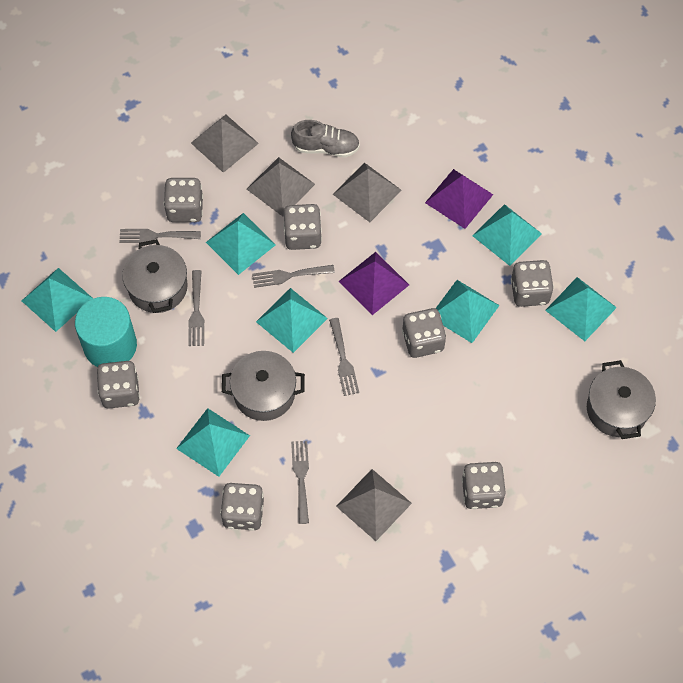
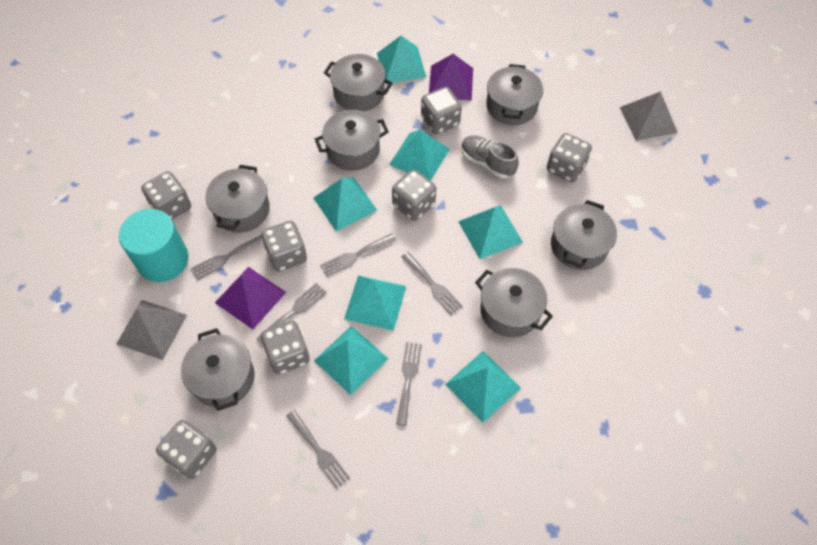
grey fork: 5 -> 6
grey pot: 3 -> 7
grey pyramid: 4 -> 2

